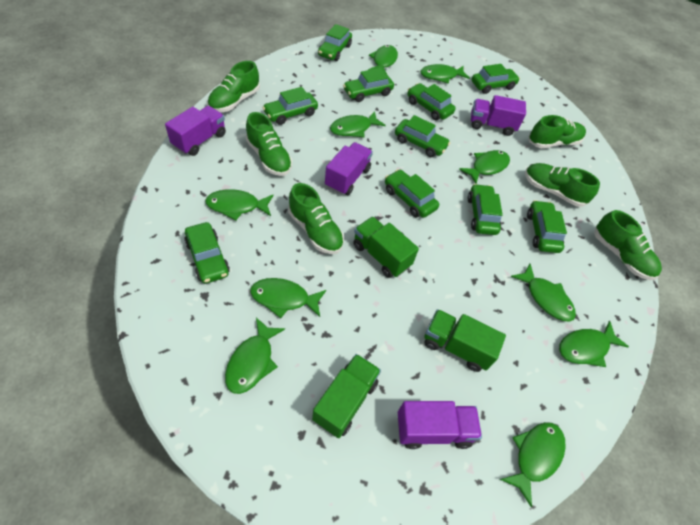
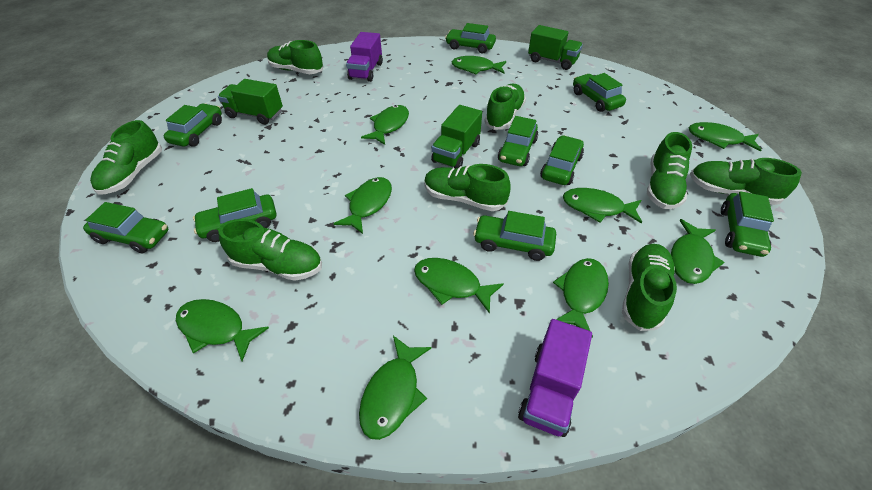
green car: 10 -> 9
green shoe: 6 -> 8
purple truck: 4 -> 2

